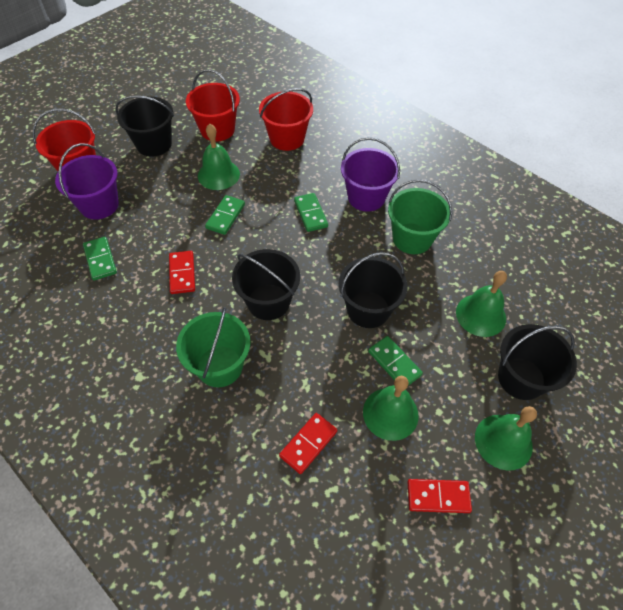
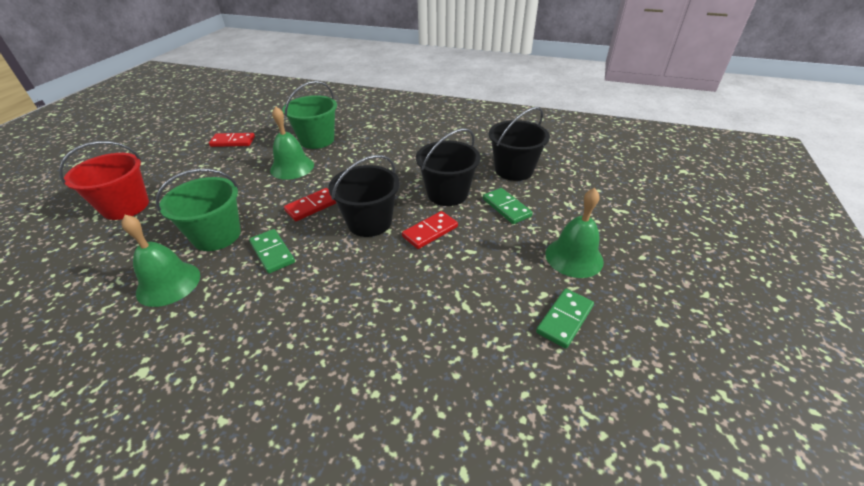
black bucket: 4 -> 3
green bell: 4 -> 3
green domino: 4 -> 3
purple bucket: 2 -> 0
red bucket: 3 -> 1

